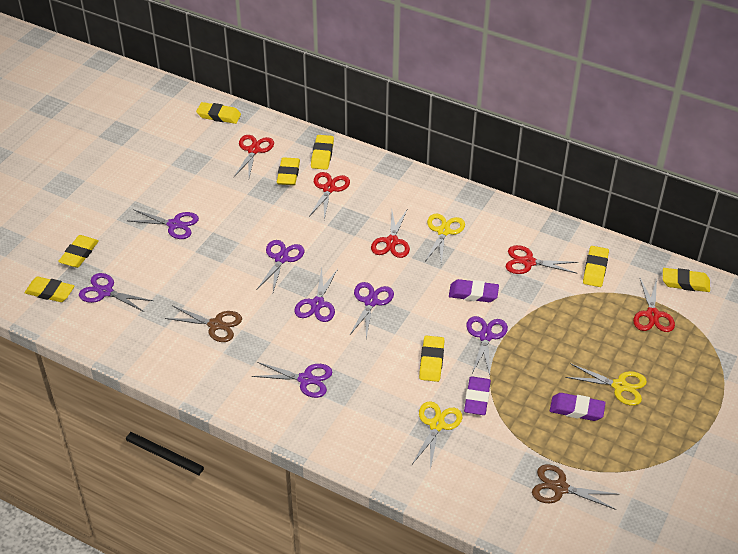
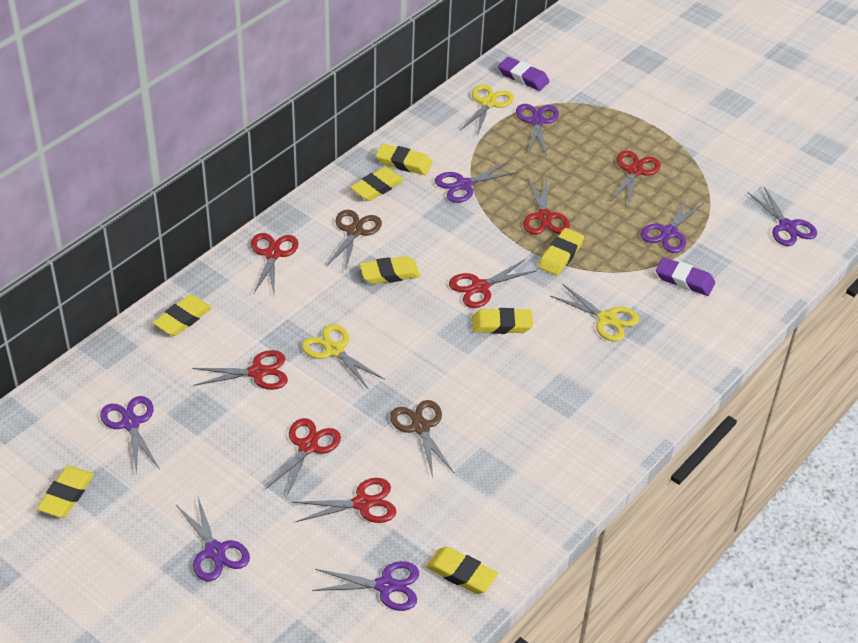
purple eraser: 3 -> 2
red scissors: 5 -> 7

